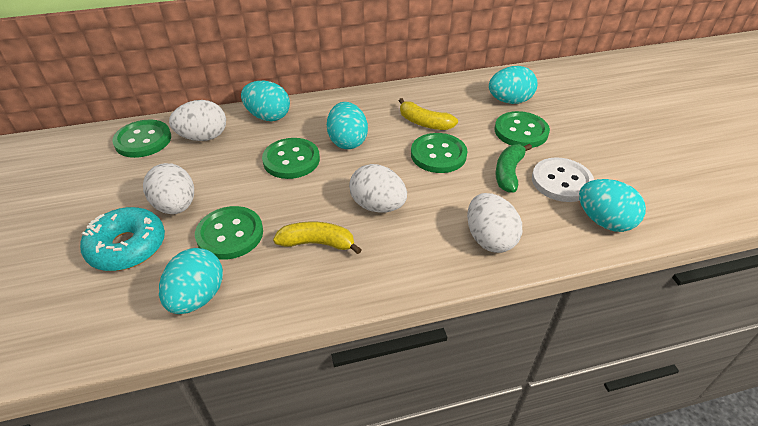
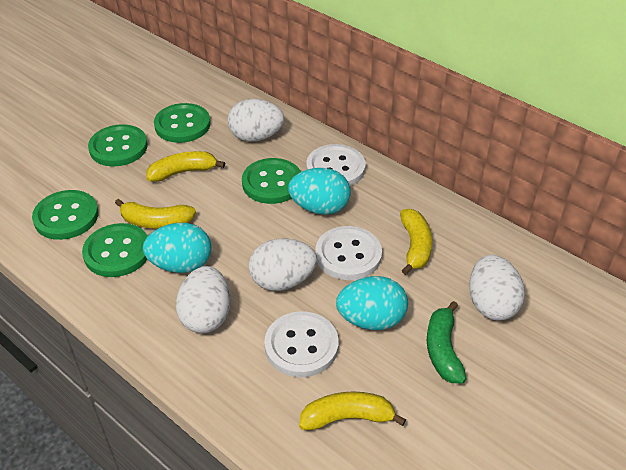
turquoise donut: 1 -> 0
turquoise egg: 5 -> 3
white button: 1 -> 3
yellow banana: 2 -> 4

